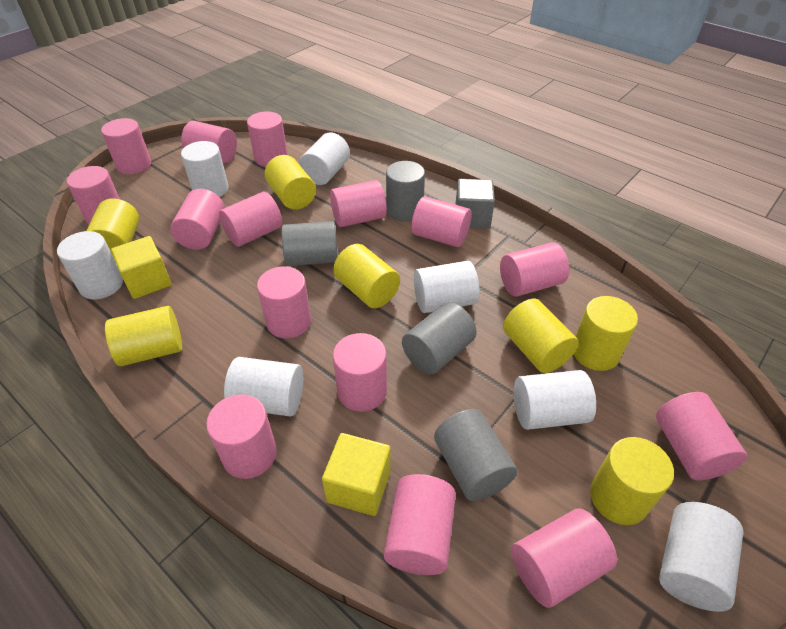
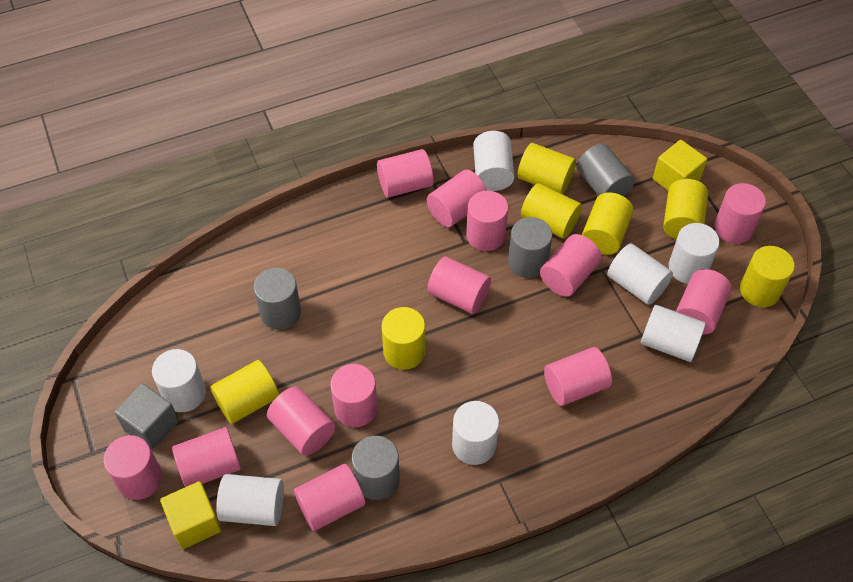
pink cylinder: 15 -> 13

